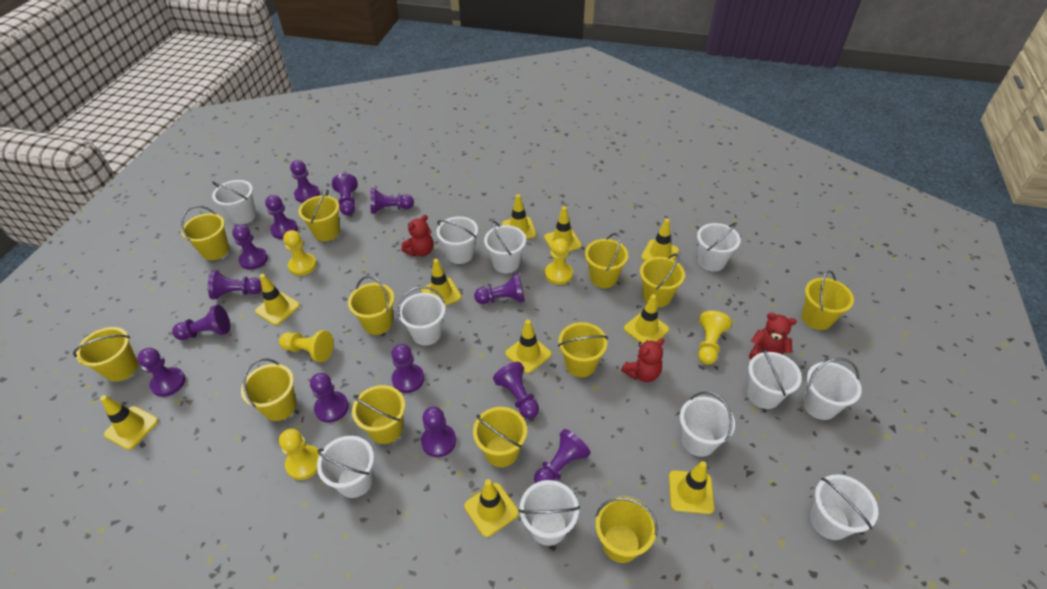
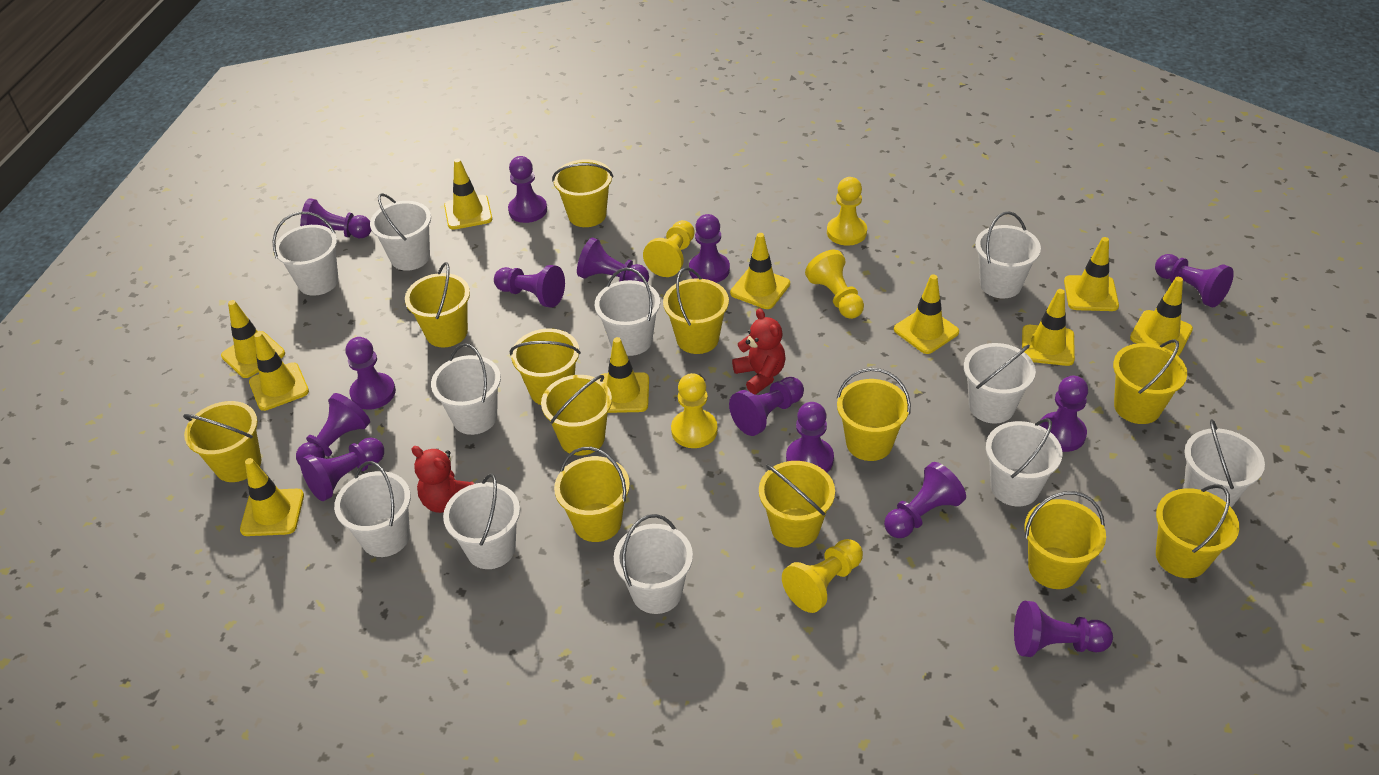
red teddy bear: 3 -> 2

